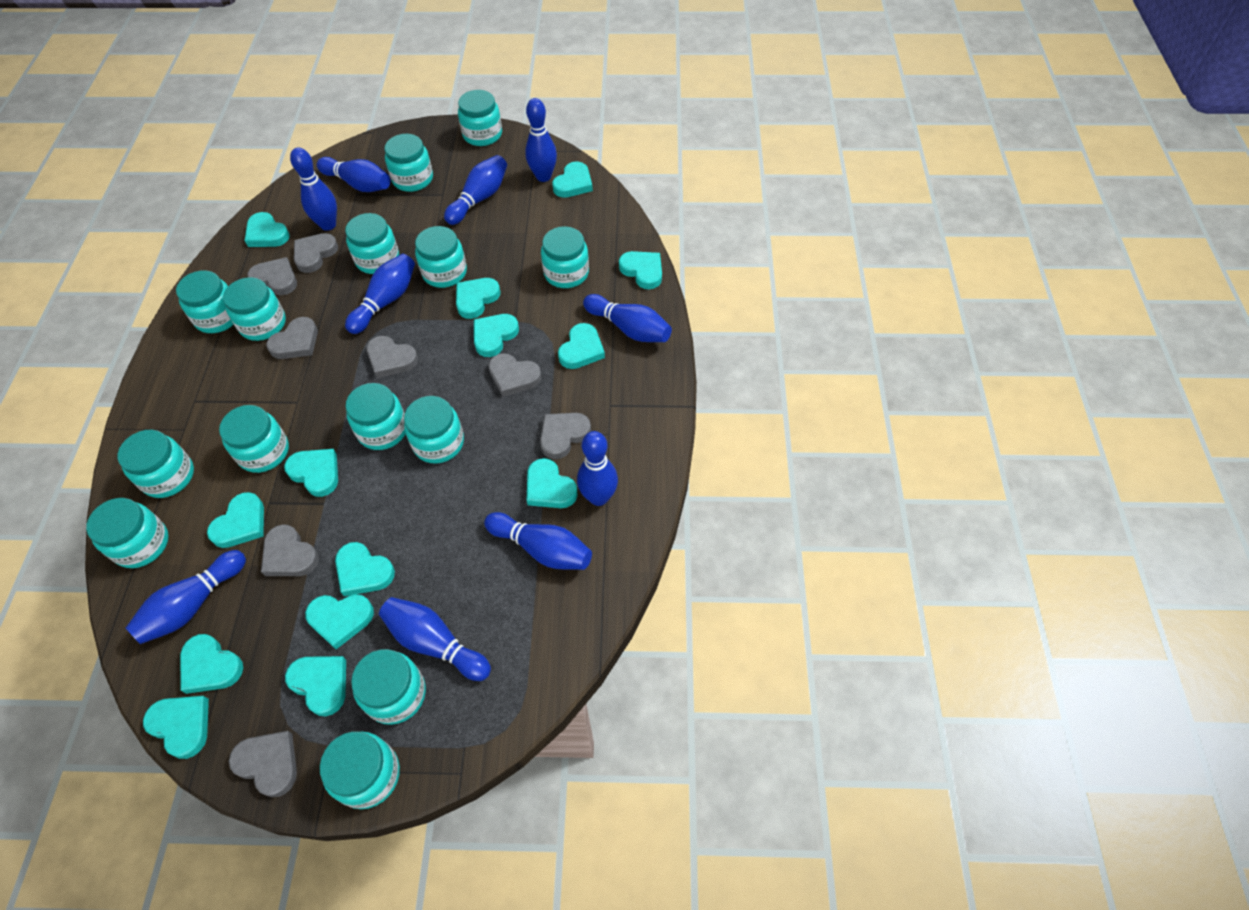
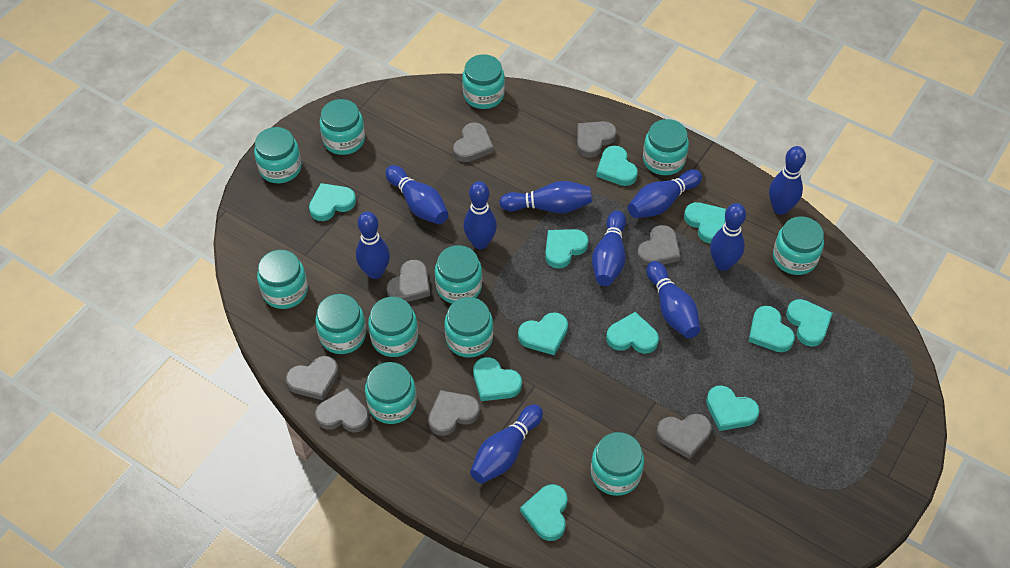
turquoise heart: 14 -> 11
turquoise jar: 14 -> 12

